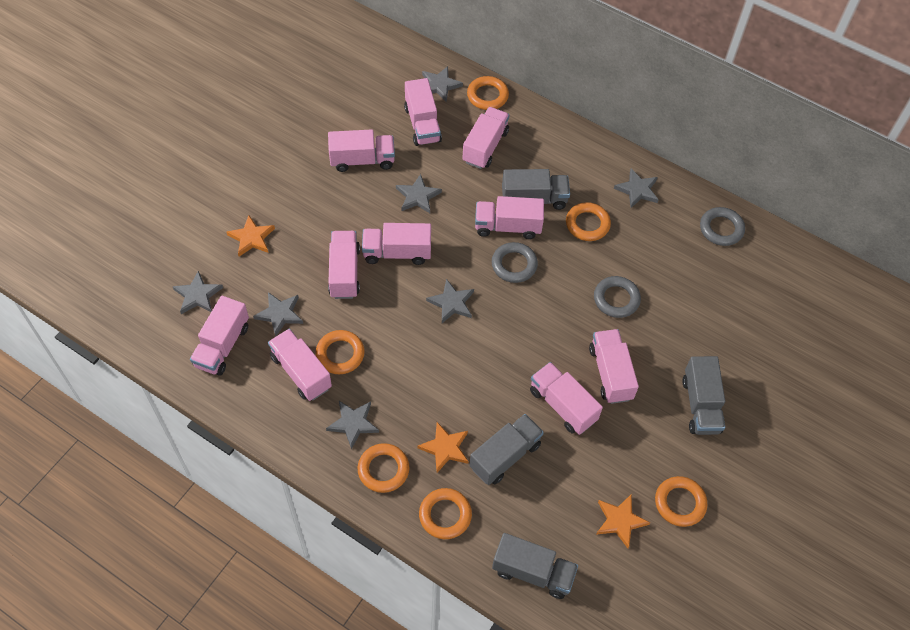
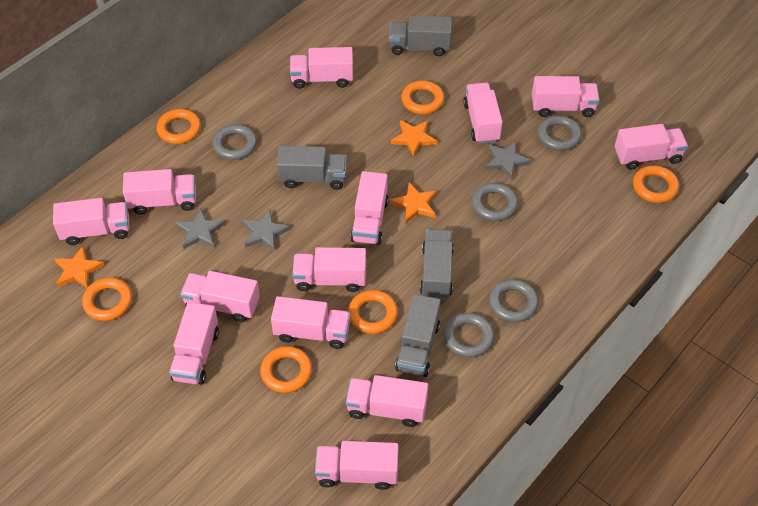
grey ring: 3 -> 5
grey star: 7 -> 3
pink truck: 10 -> 13

